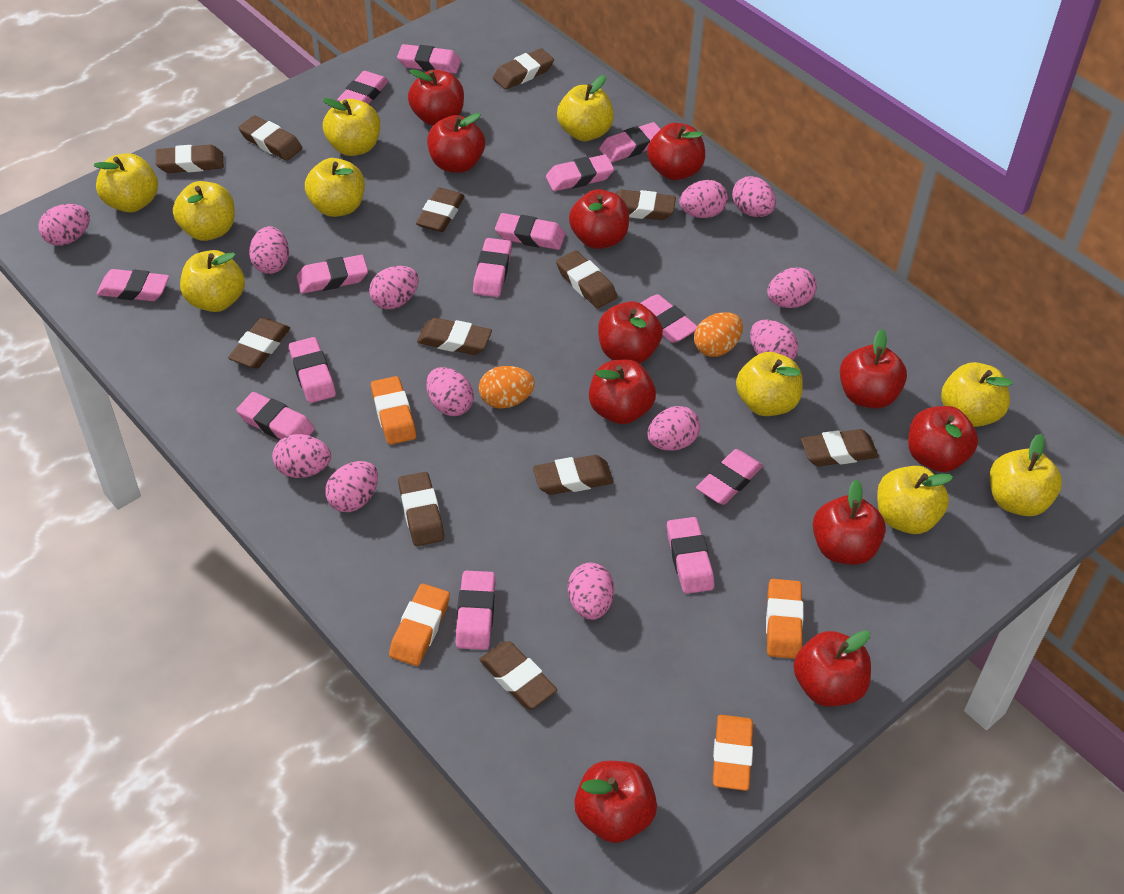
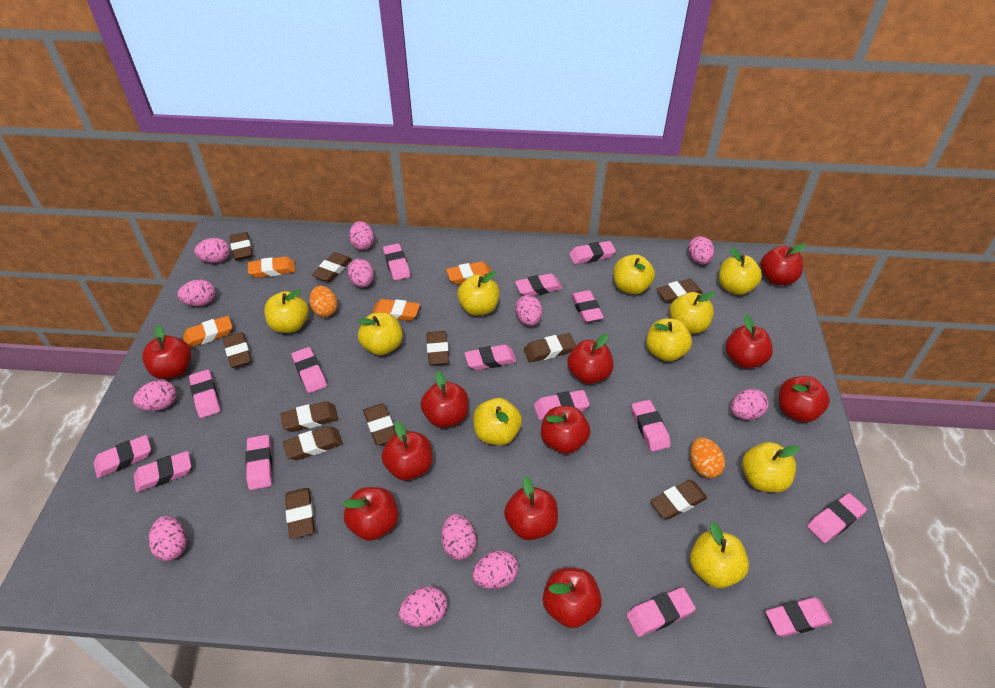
brown eraser: 12 -> 11
pink eraser: 14 -> 15

